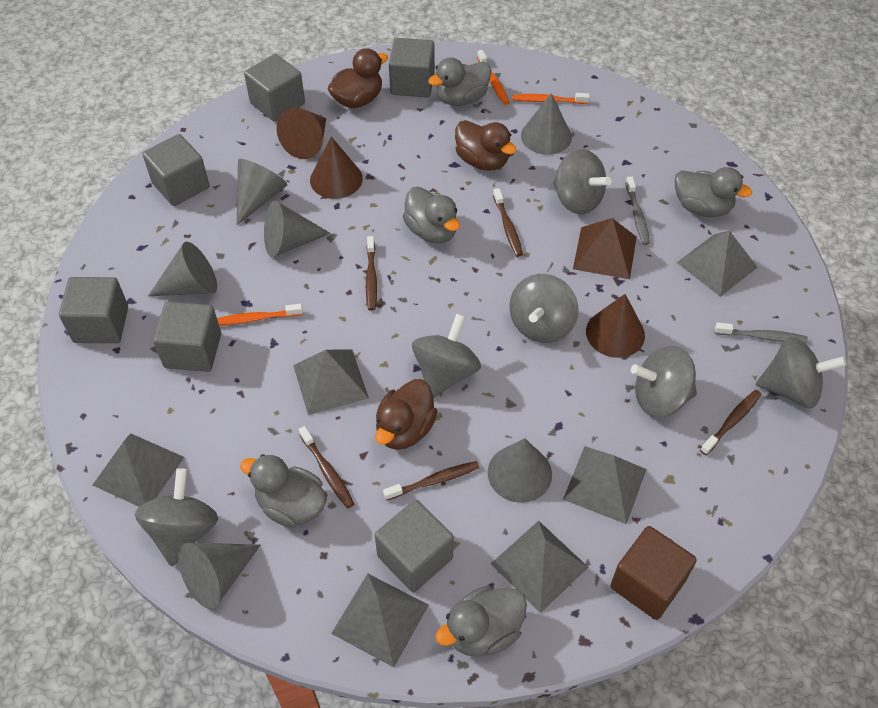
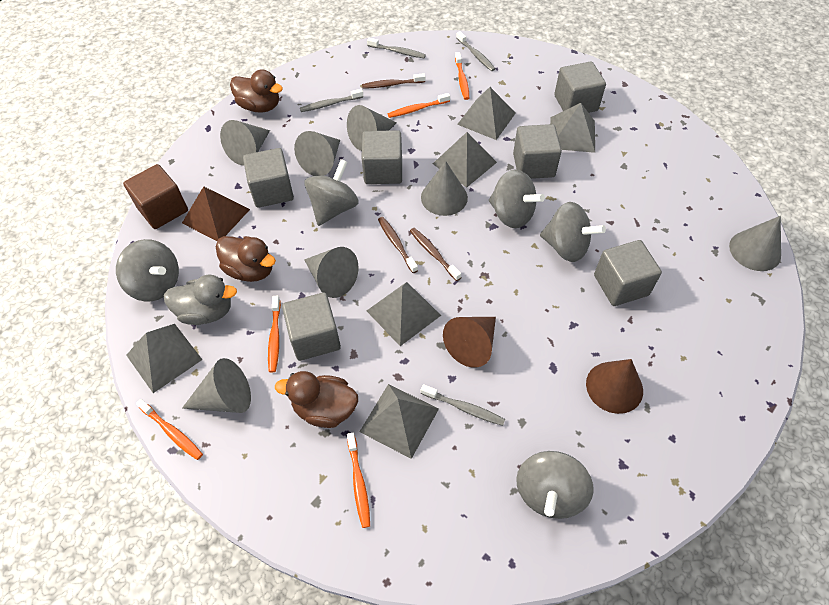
brown cone: 3 -> 2
brown toothbrush: 5 -> 3
grey cone: 6 -> 7
grey duck: 5 -> 1
grey spinning top: 6 -> 5
grey toothbrush: 2 -> 4
orange toothbrush: 3 -> 5

